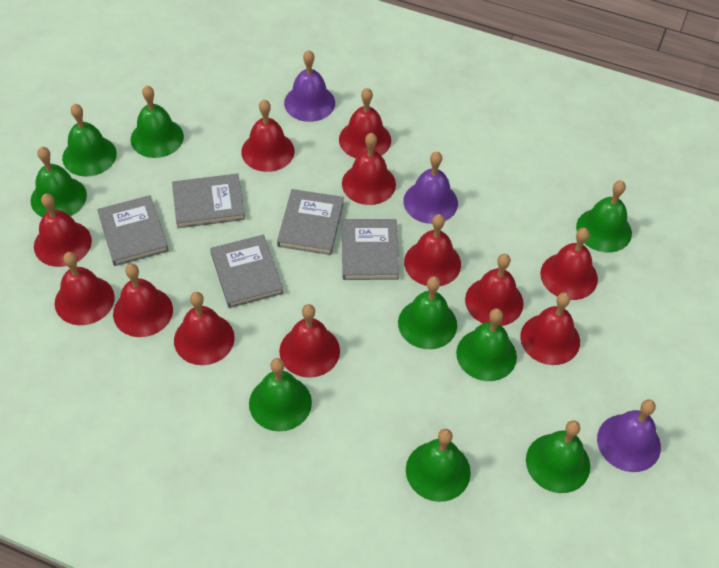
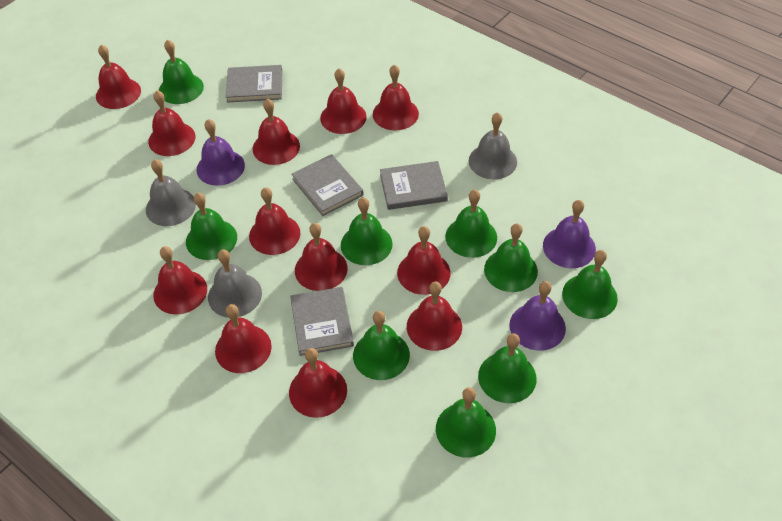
grey bell: 0 -> 3
grey book: 5 -> 4

